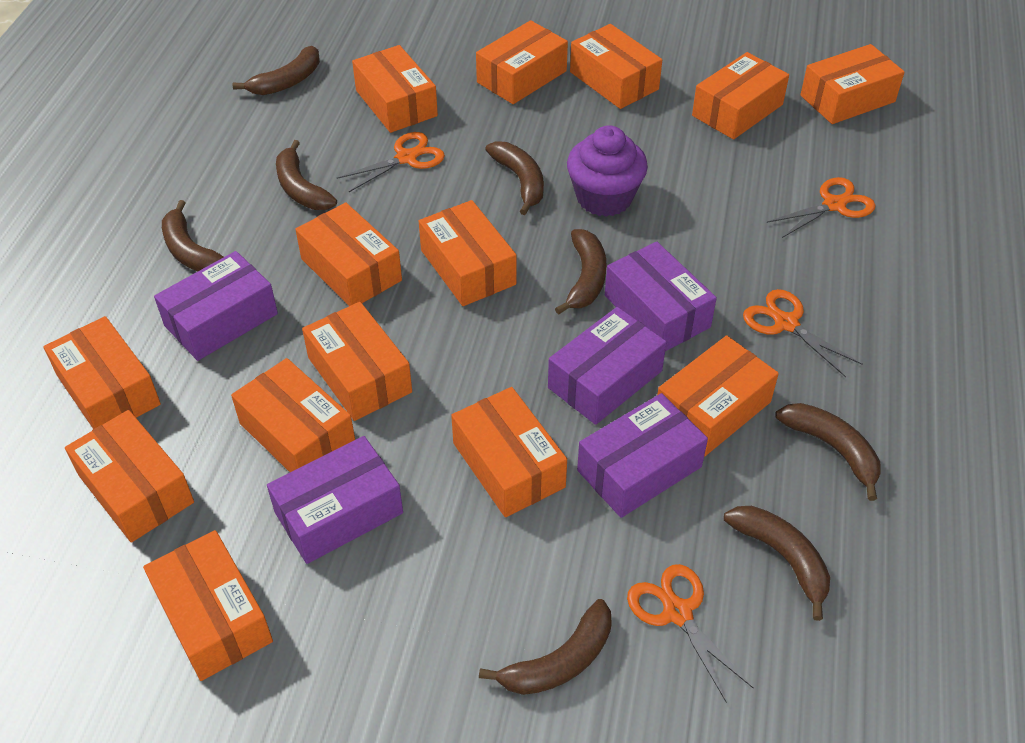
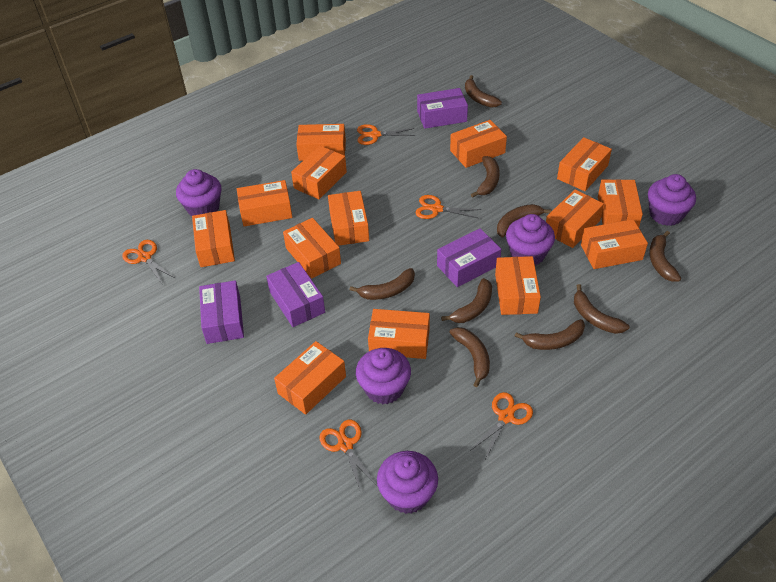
brown banana: 8 -> 9
orange scissors: 4 -> 5
purple box: 5 -> 4
purple cupcake: 1 -> 5

